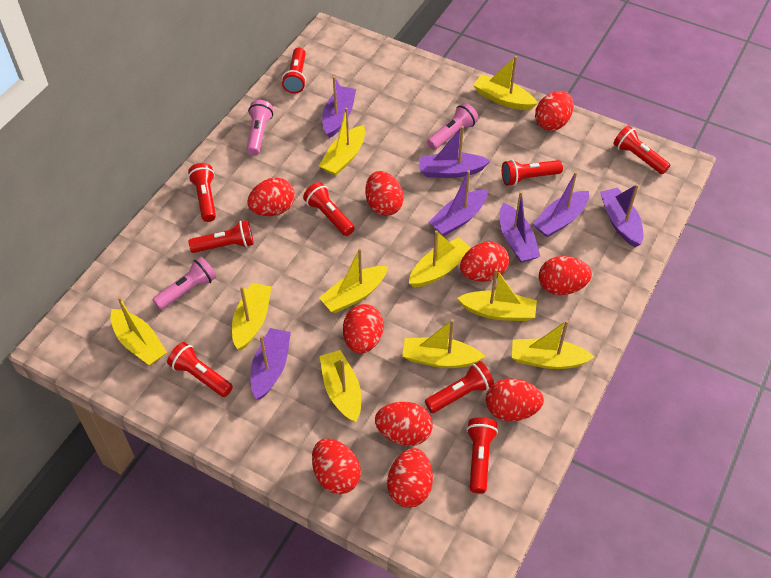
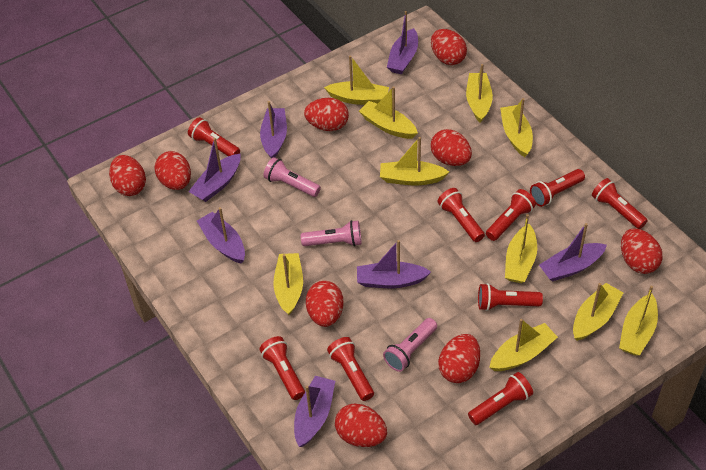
red egg: 10 -> 9

